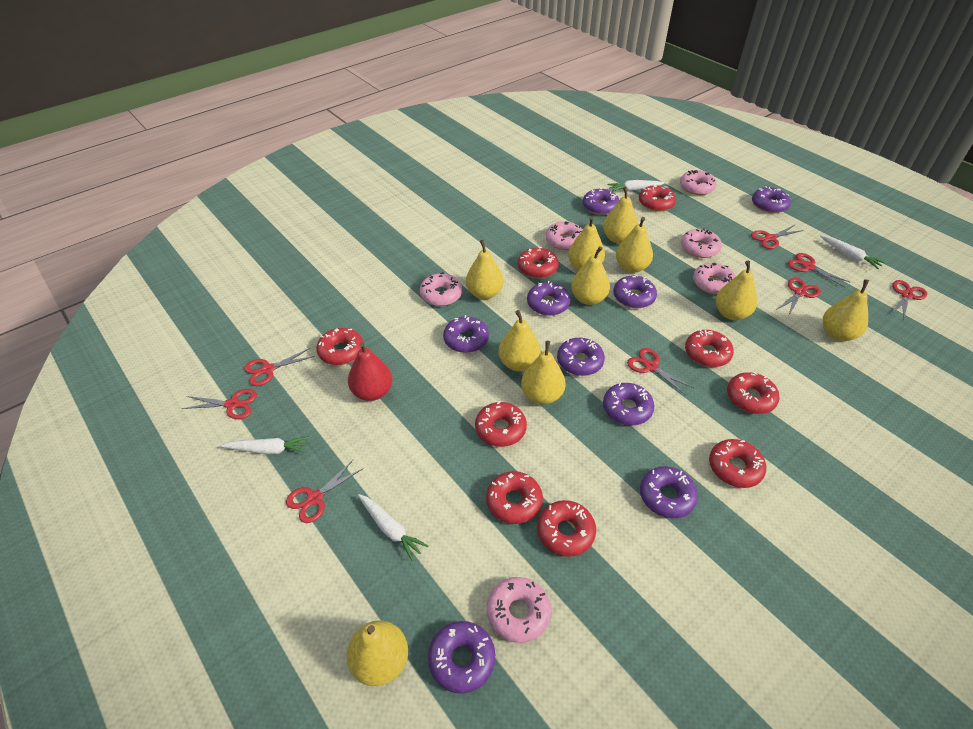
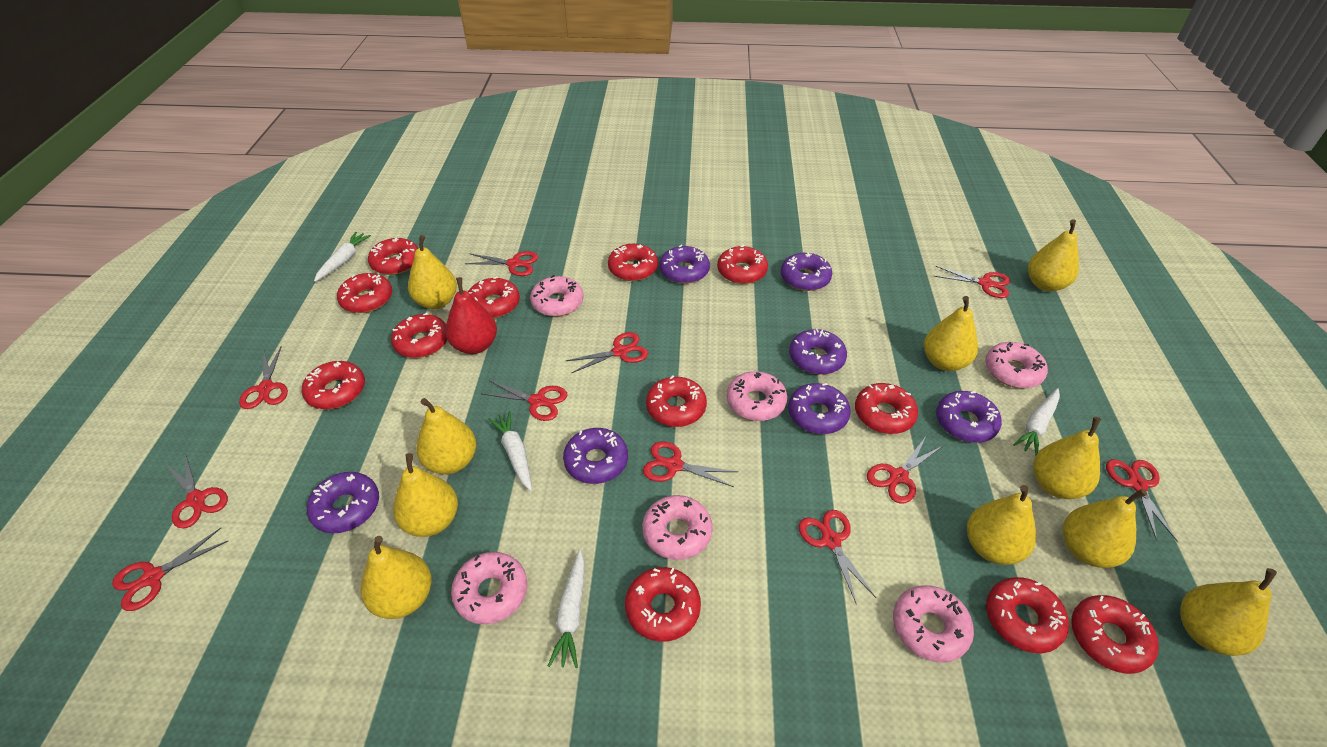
purple donut: 9 -> 7
red donut: 9 -> 12
red scissors: 8 -> 11

